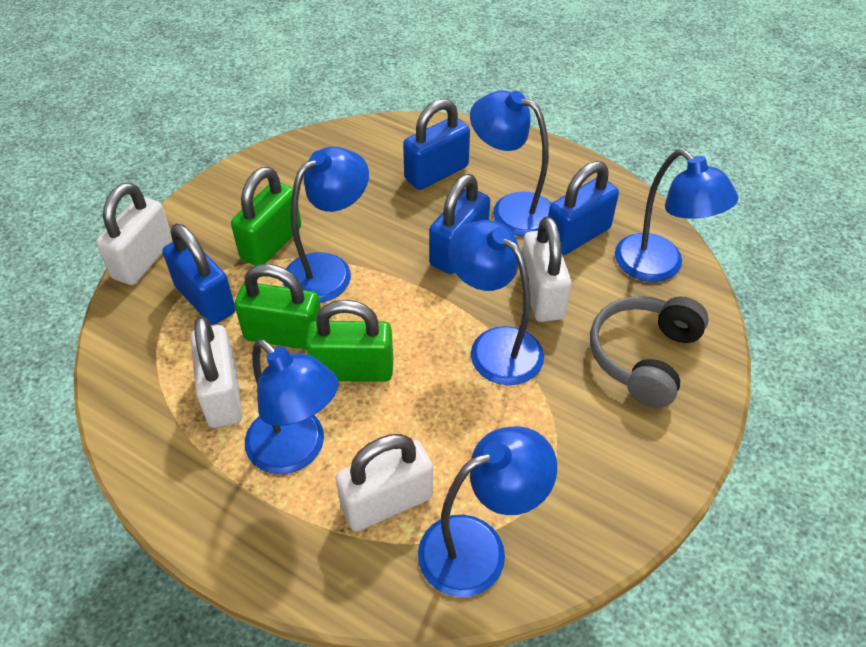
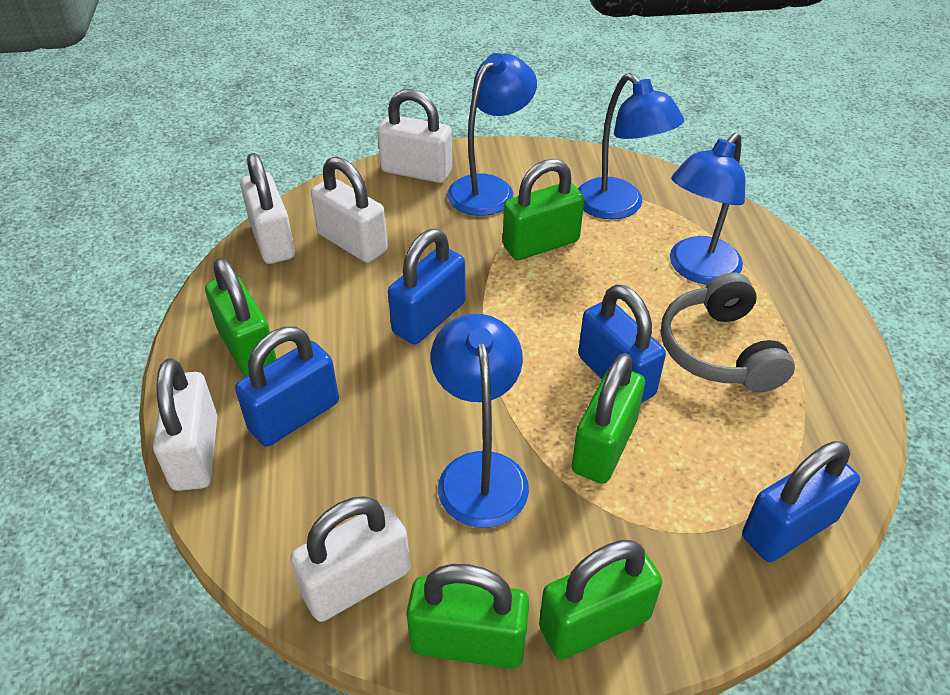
blue lamp: 6 -> 4
green padlock: 3 -> 5
white padlock: 4 -> 5

